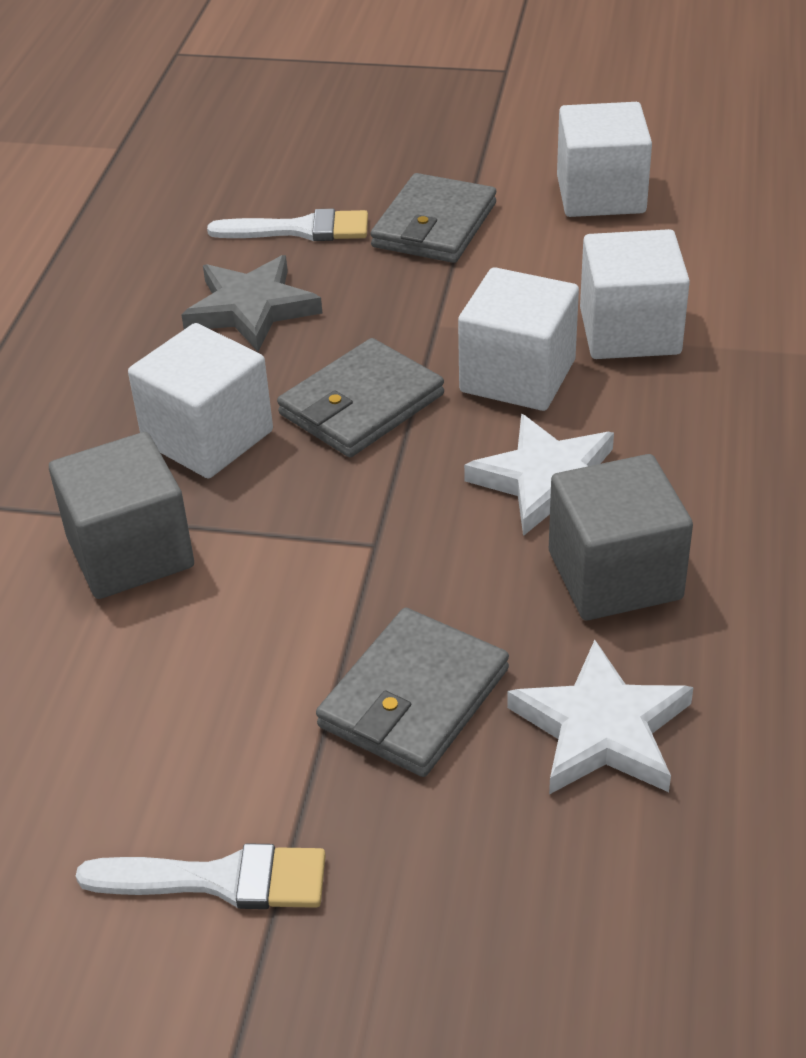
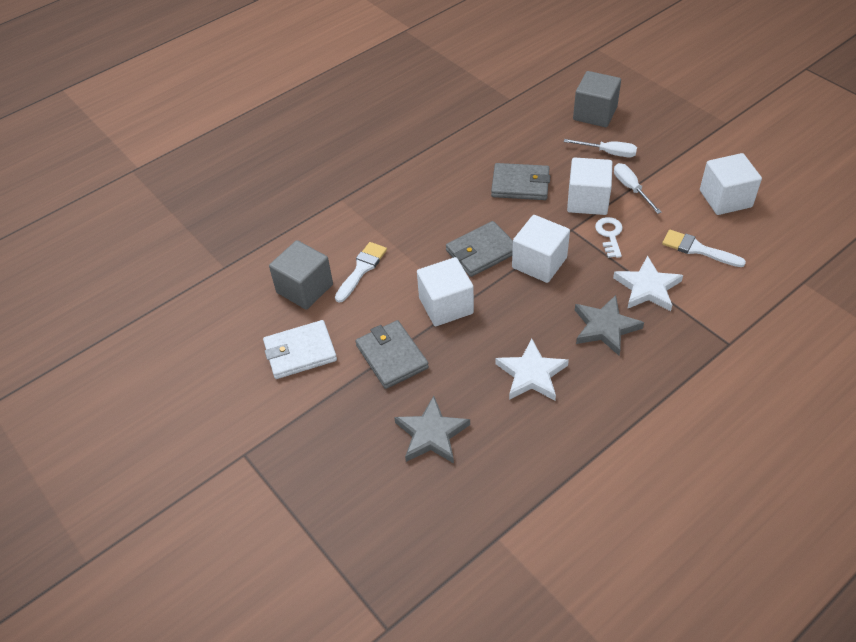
grey star: 1 -> 2
white key: 0 -> 1
white screwdriver: 0 -> 2
white wallet: 0 -> 1

